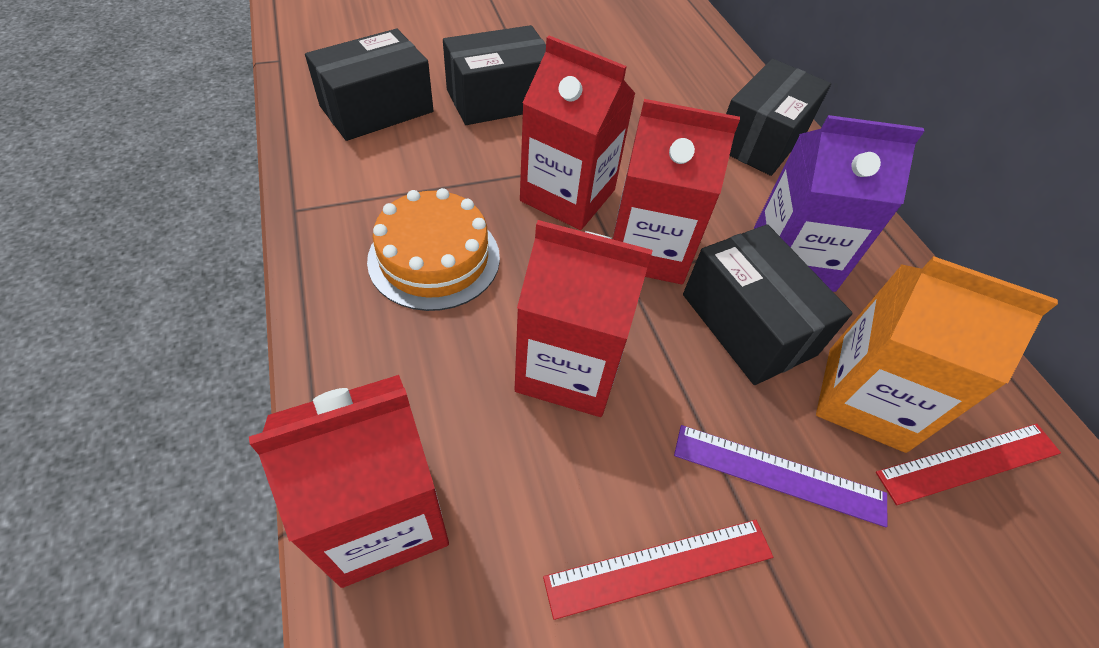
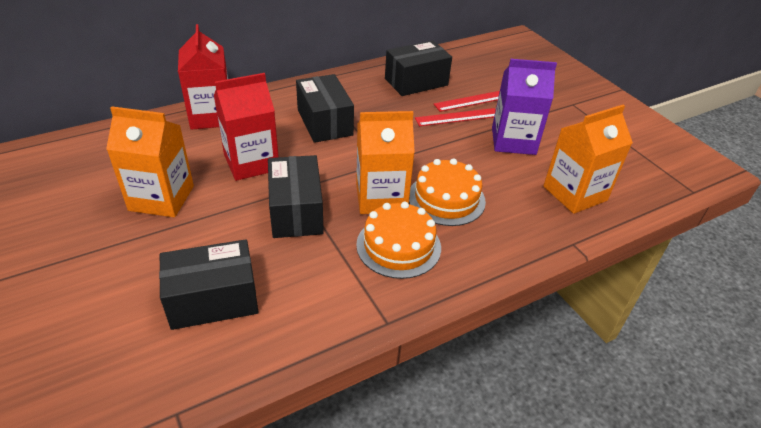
orange cake: 1 -> 2
orange carton: 1 -> 3
purple ruler: 1 -> 0
red carton: 4 -> 2

